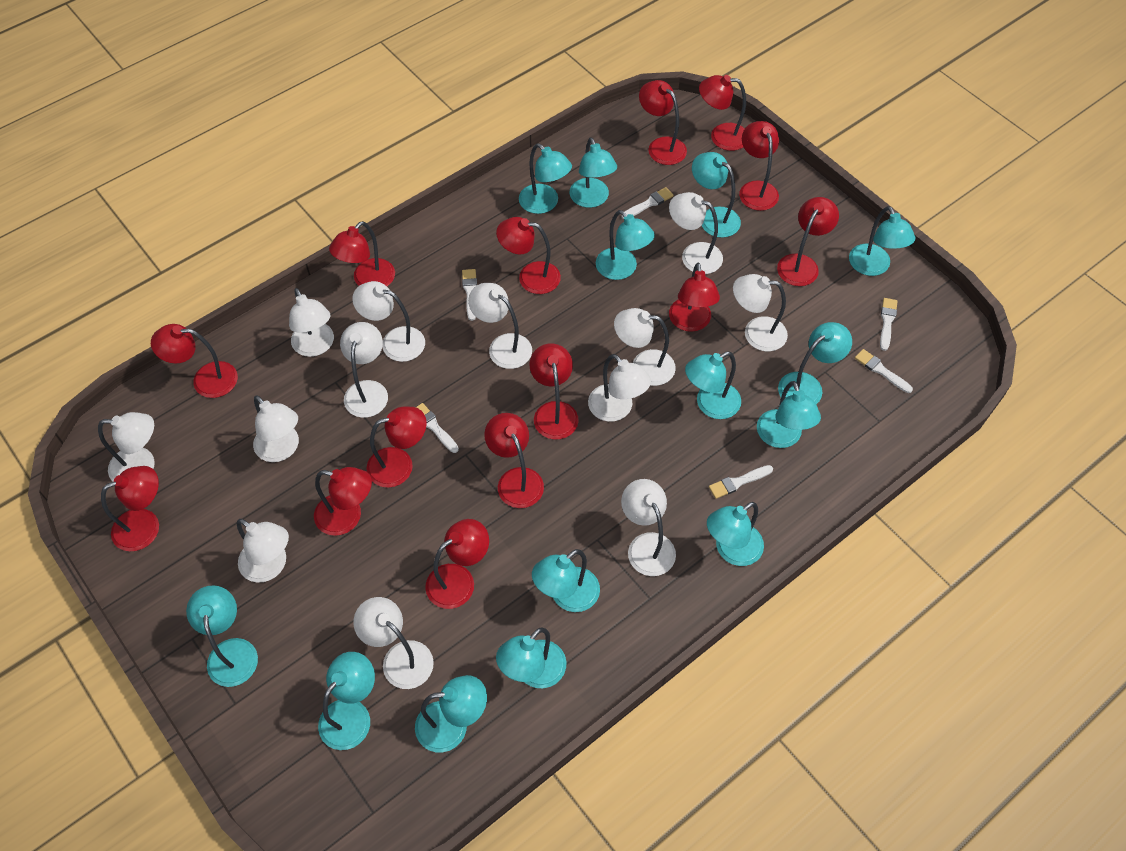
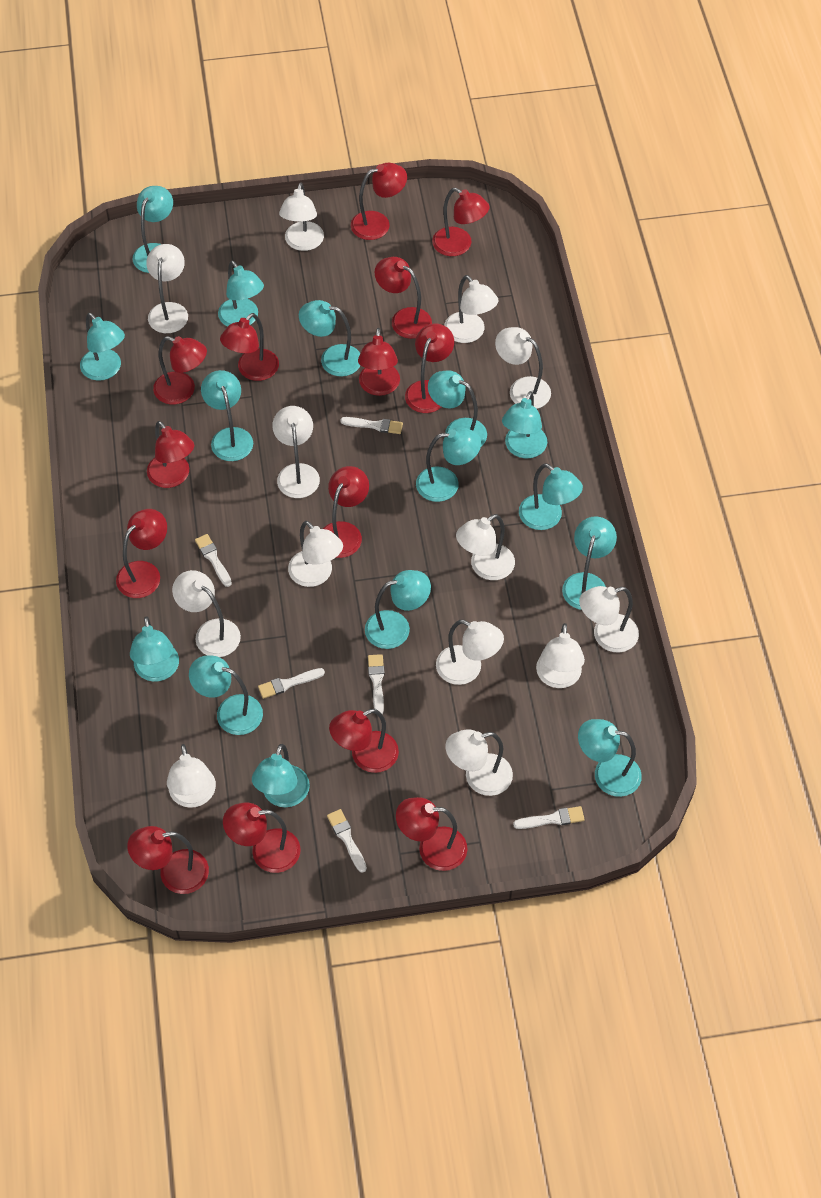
turquoise lamp: 14 -> 15

